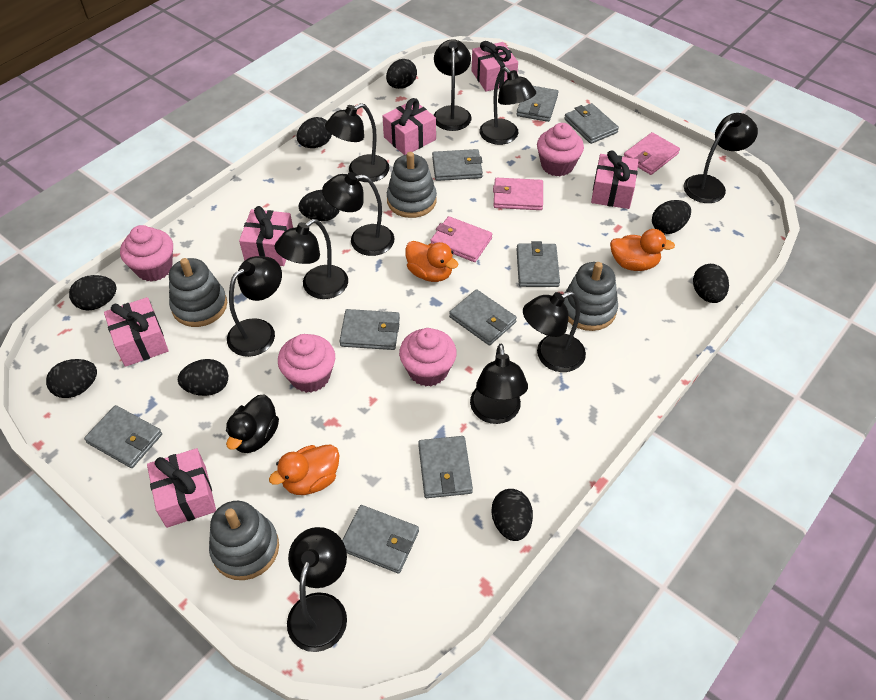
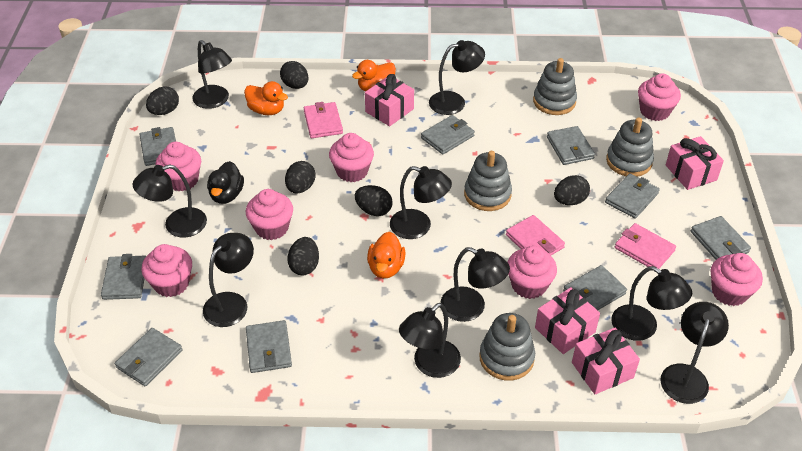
black egg: 9 -> 6
black lamp: 10 -> 9
pink cupcake: 4 -> 7
pink gift: 6 -> 4

